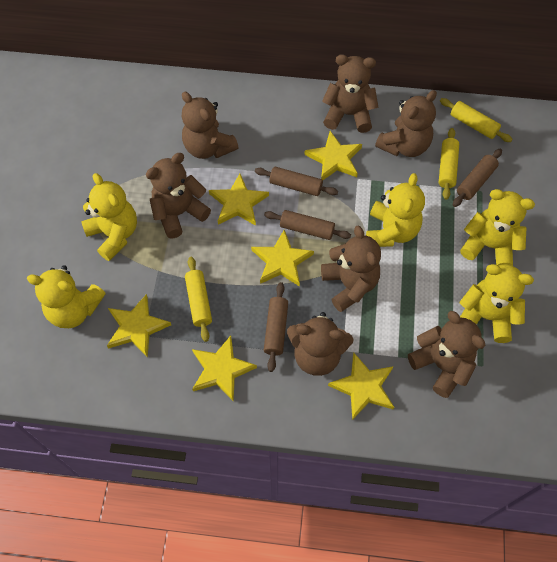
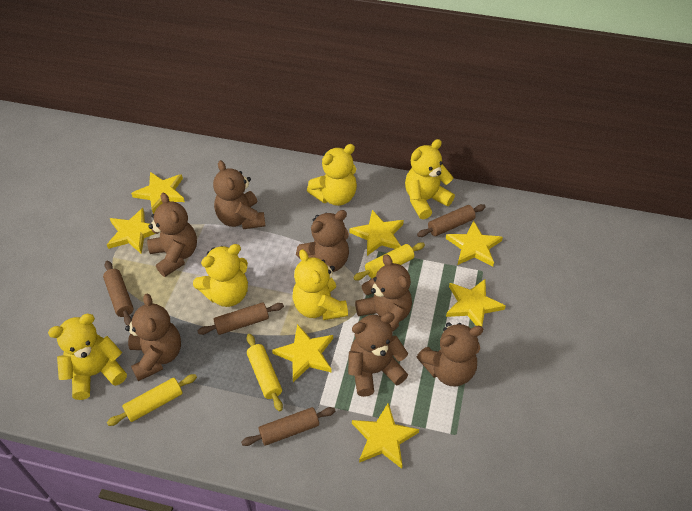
yellow star: 6 -> 7

